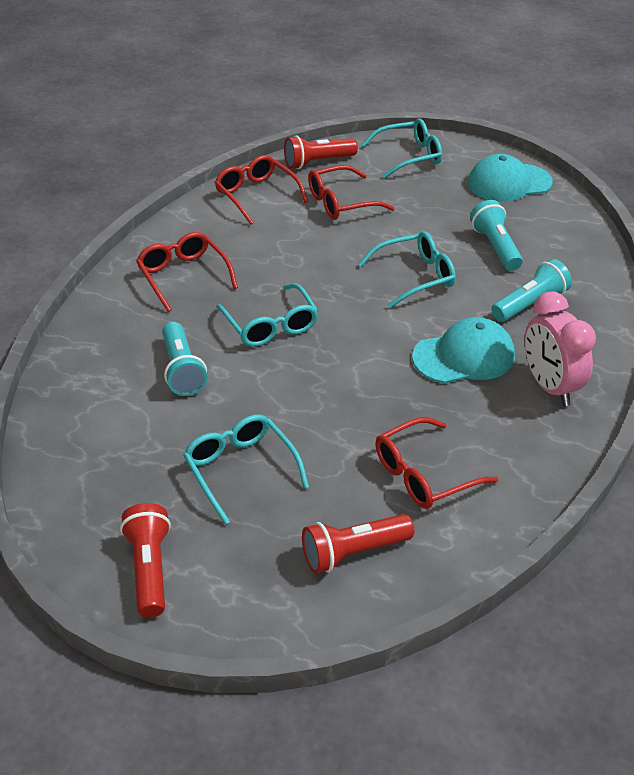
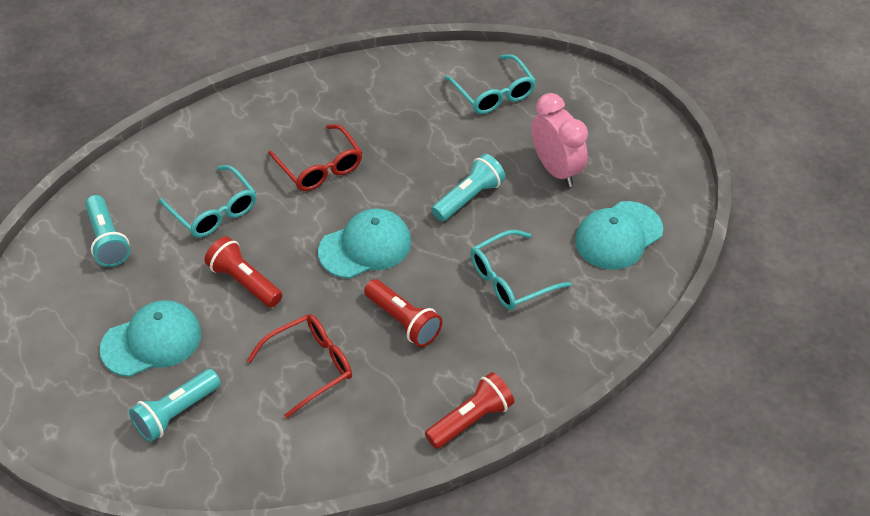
red glasses: 4 -> 2
turquoise cap: 2 -> 3
turquoise glasses: 4 -> 3

